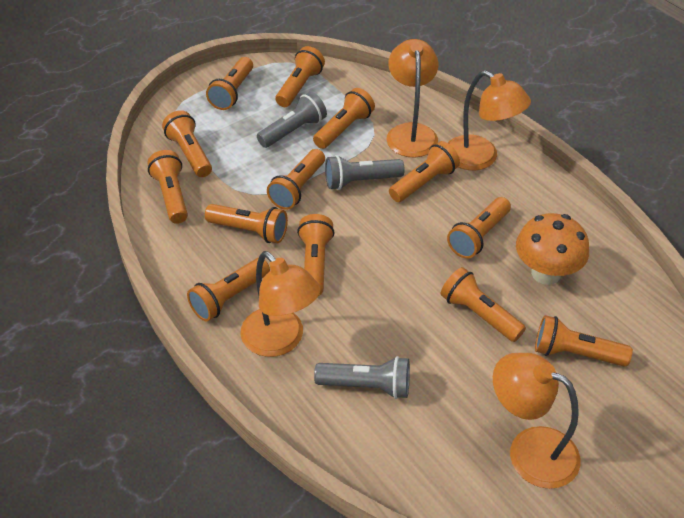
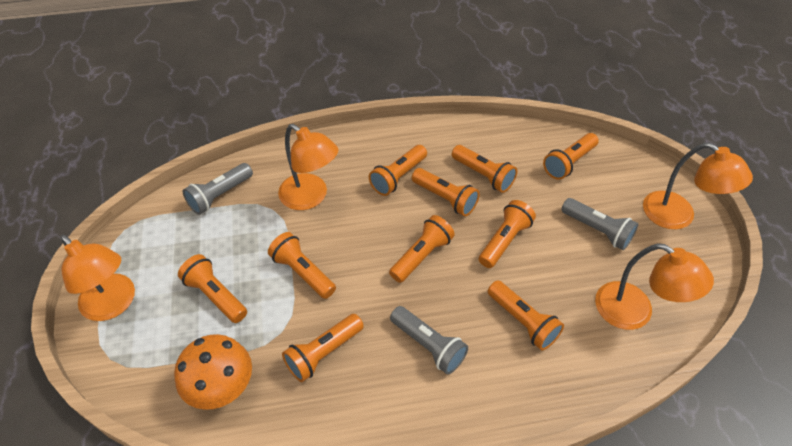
orange flashlight: 13 -> 10

